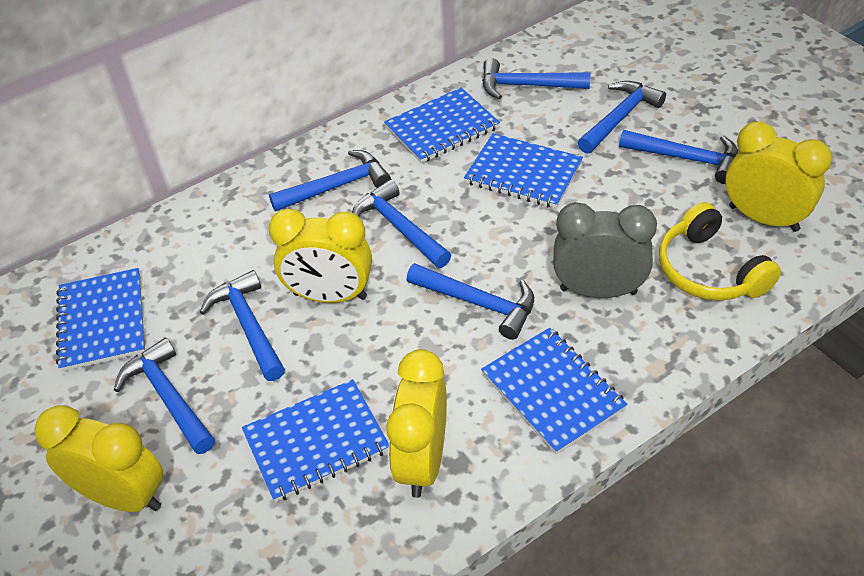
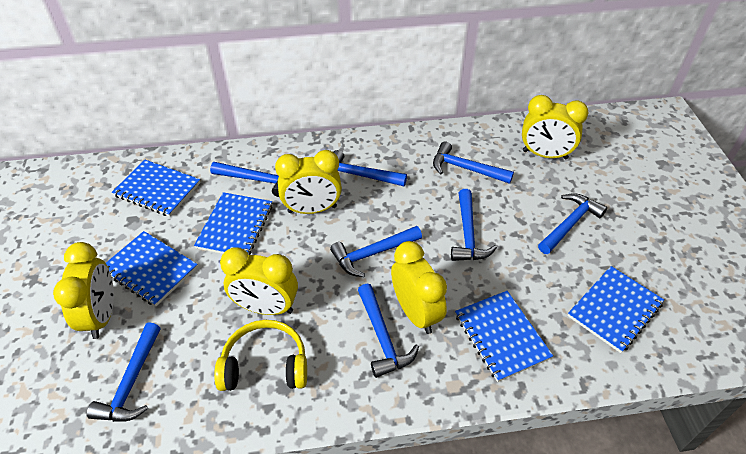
grey clock: 1 -> 0
yellow clock: 4 -> 5

